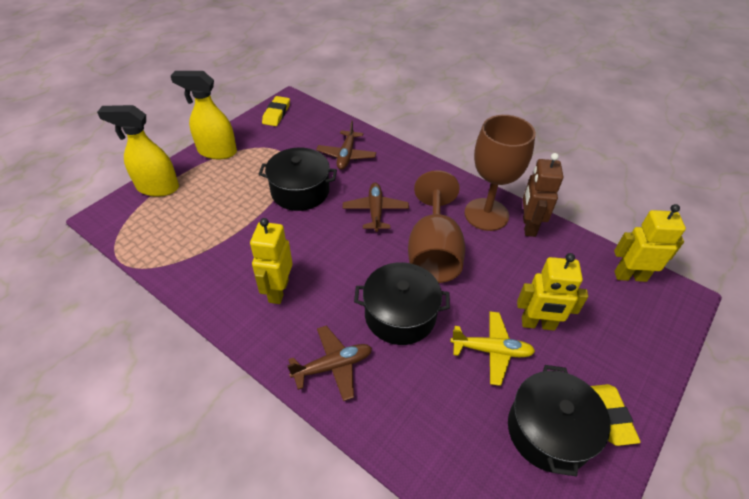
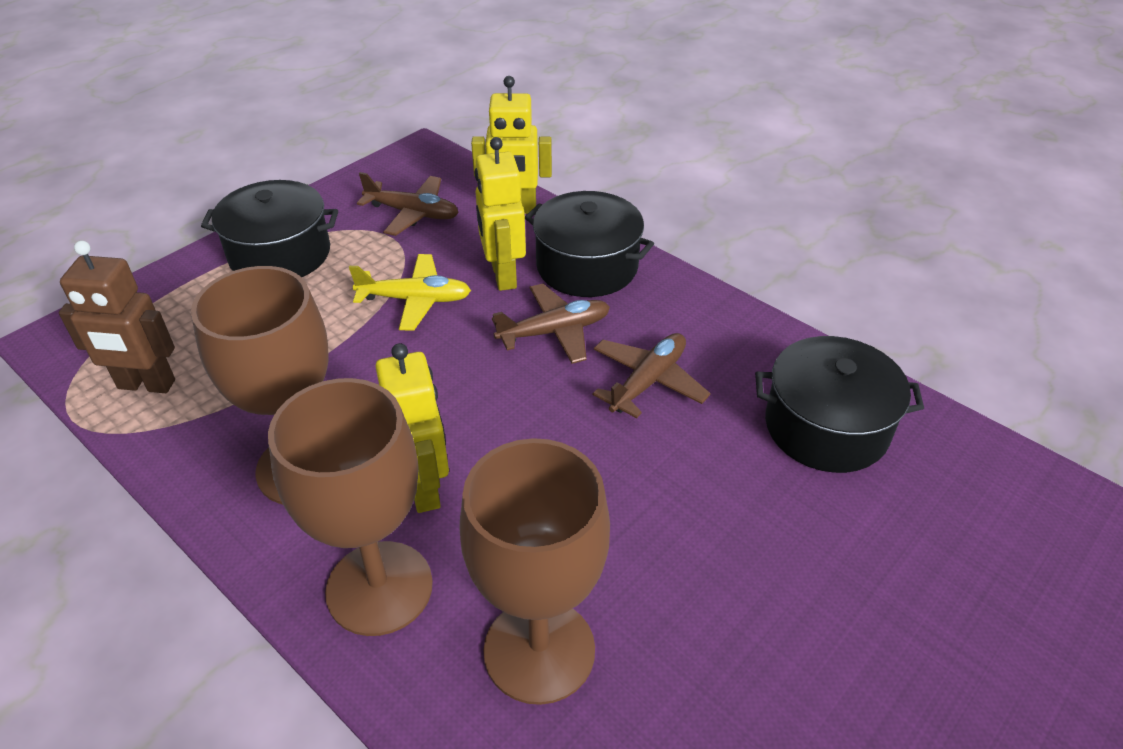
brown goblet: 2 -> 3
yellow eraser: 2 -> 0
yellow spray bottle: 2 -> 0

